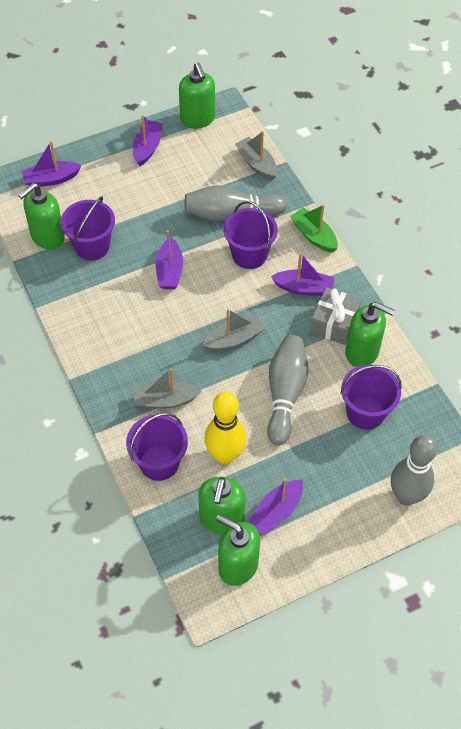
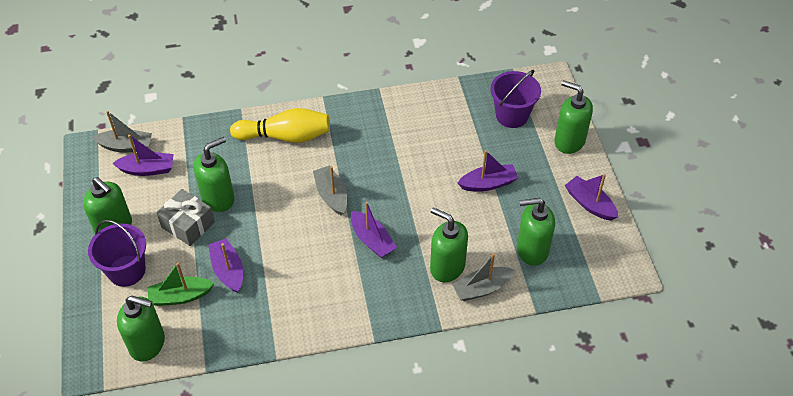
green soap dispenser: 5 -> 6
grey bowling pin: 3 -> 0
purple bucket: 4 -> 2

